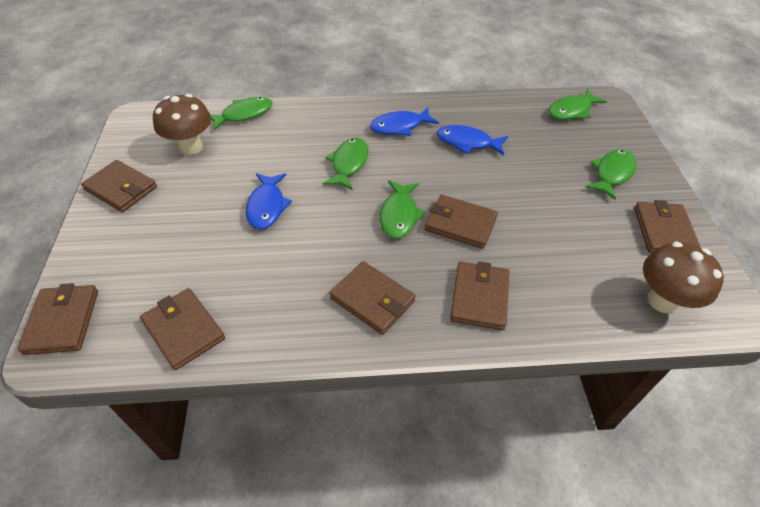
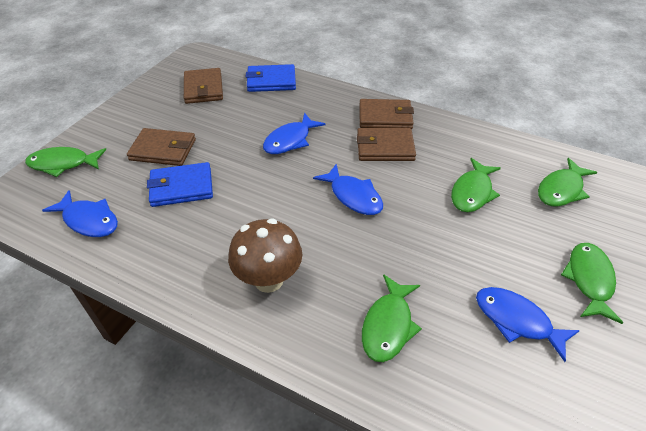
blue fish: 3 -> 4
blue wallet: 0 -> 2
brown mushroom: 2 -> 1
brown wallet: 7 -> 4

